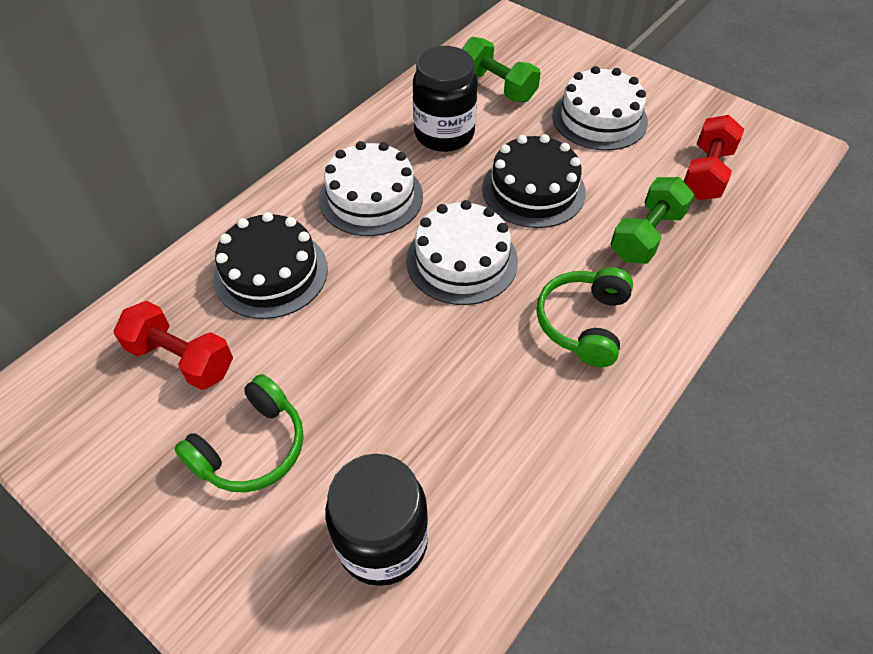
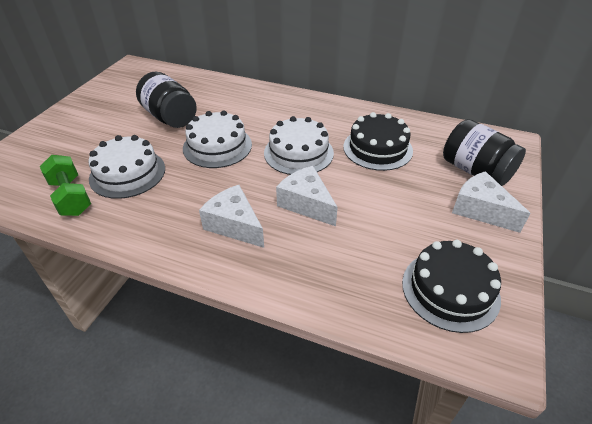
green dumbbell: 2 -> 1
green headphones: 2 -> 0
red dumbbell: 2 -> 0
white cheese: 0 -> 3

